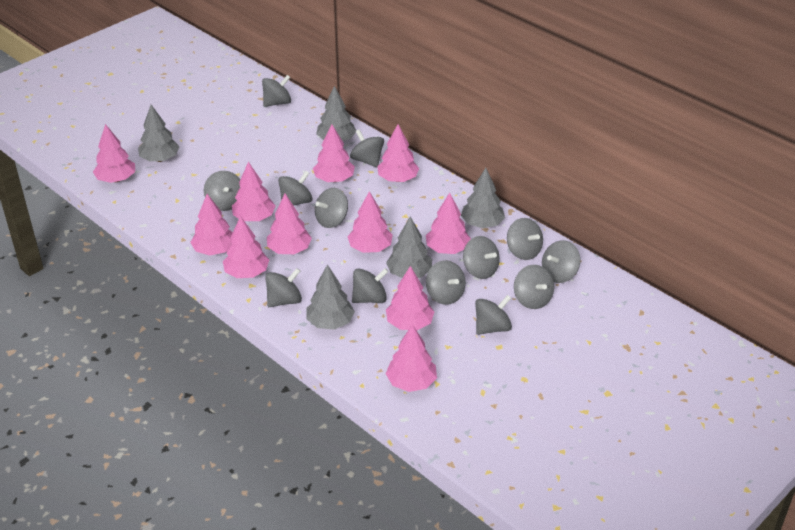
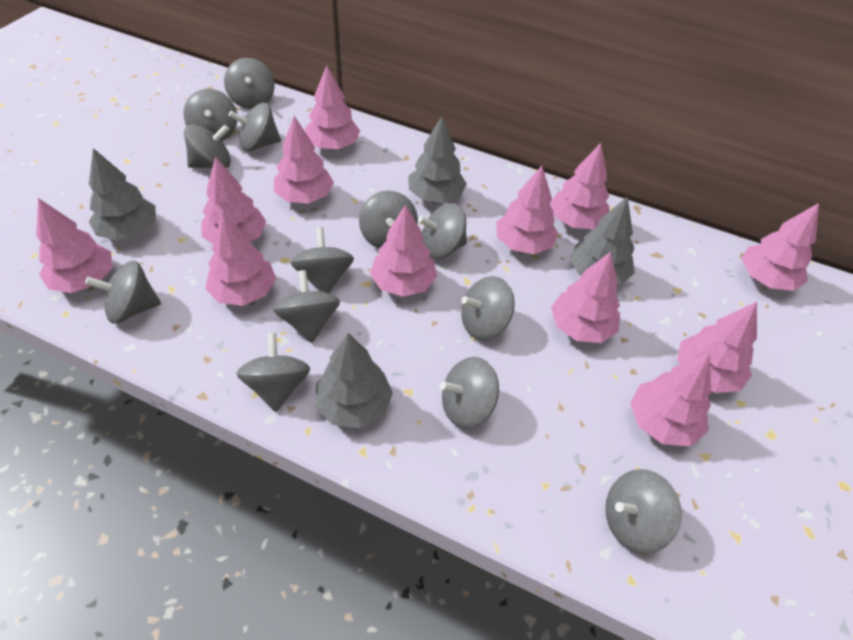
grey tree: 5 -> 4
pink tree: 11 -> 12

